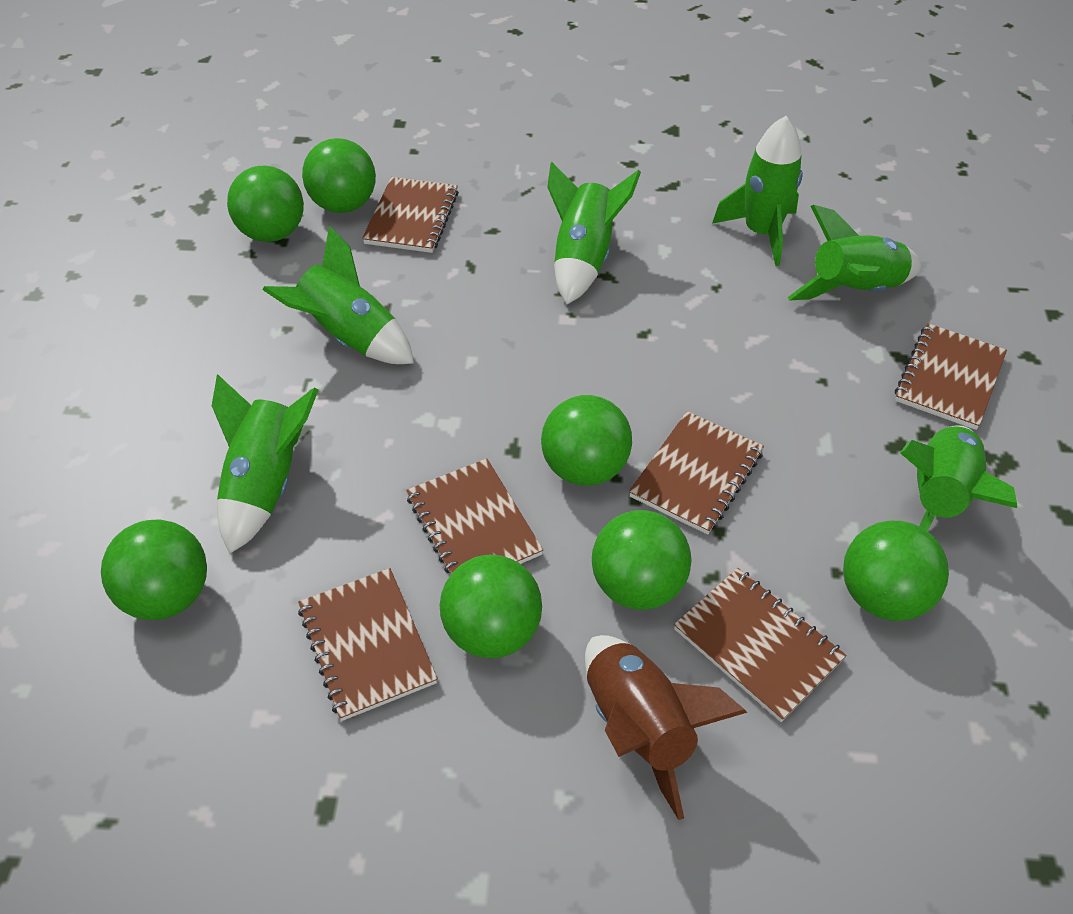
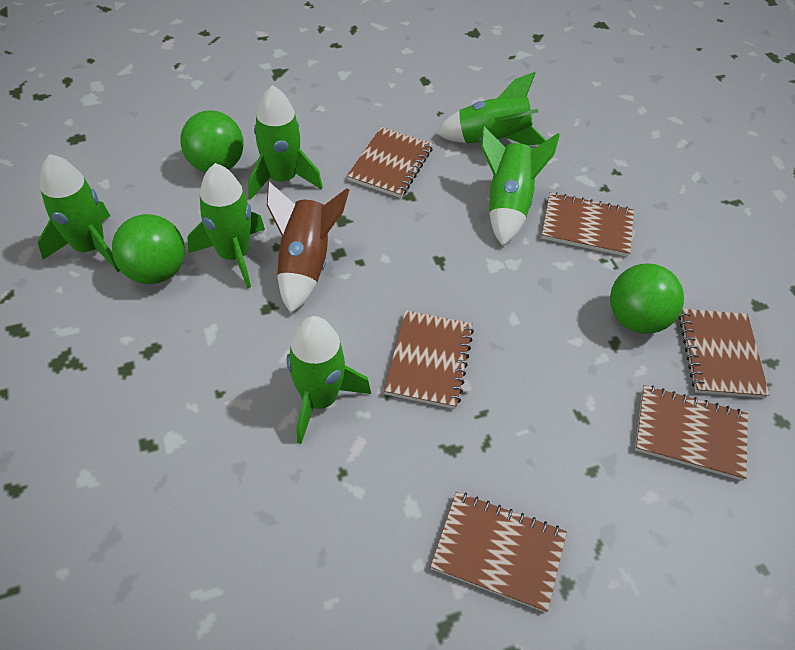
green ball: 7 -> 3

